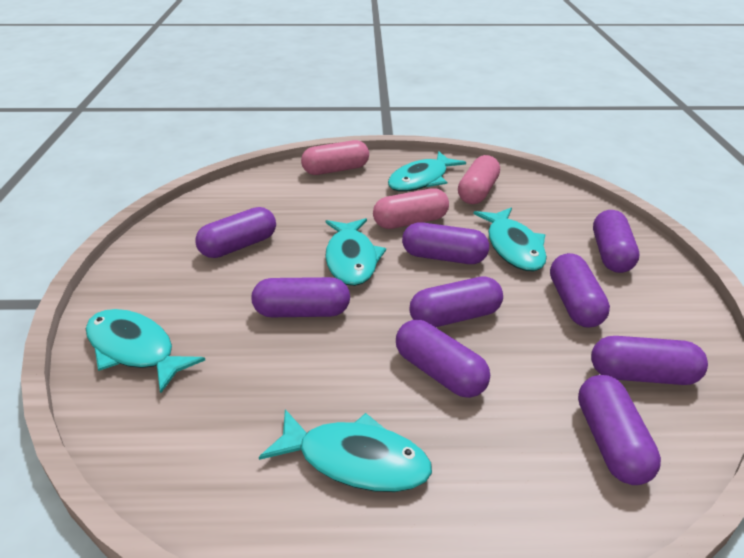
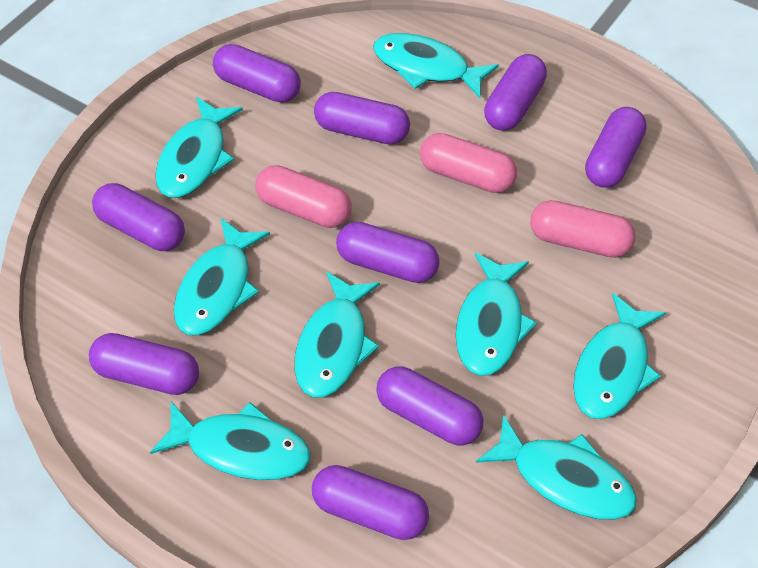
turquoise fish: 5 -> 8

